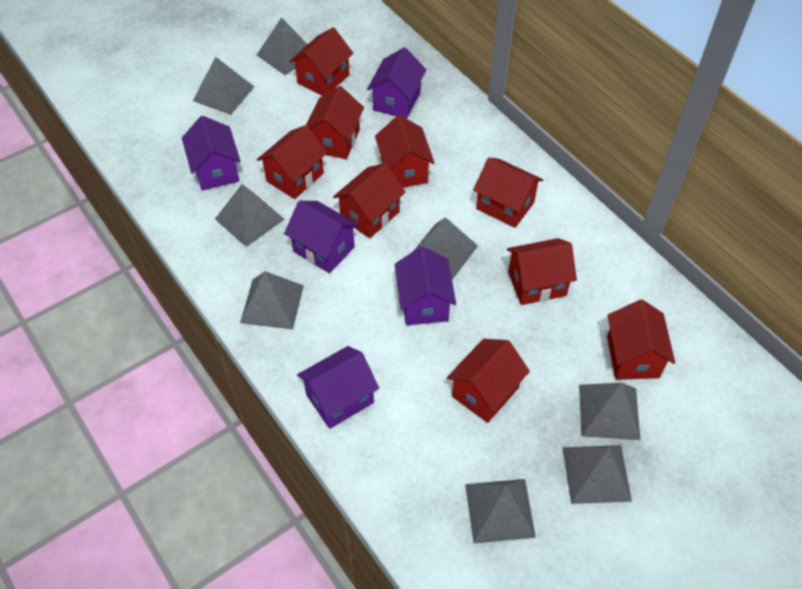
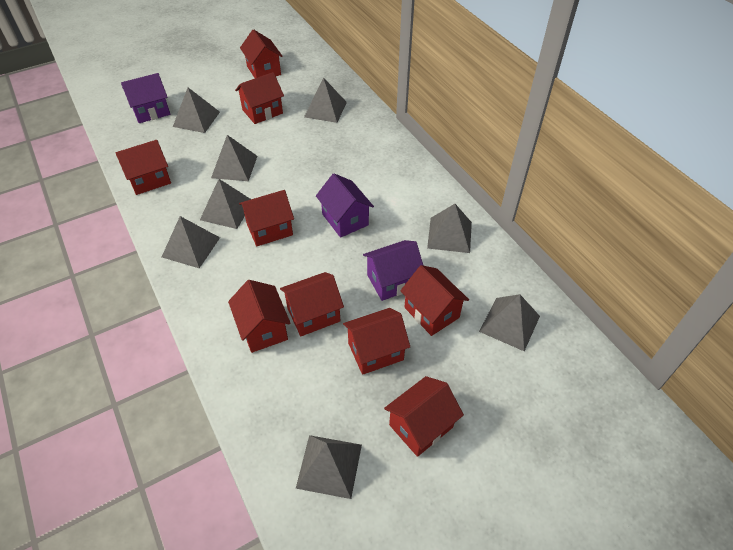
purple house: 5 -> 3

